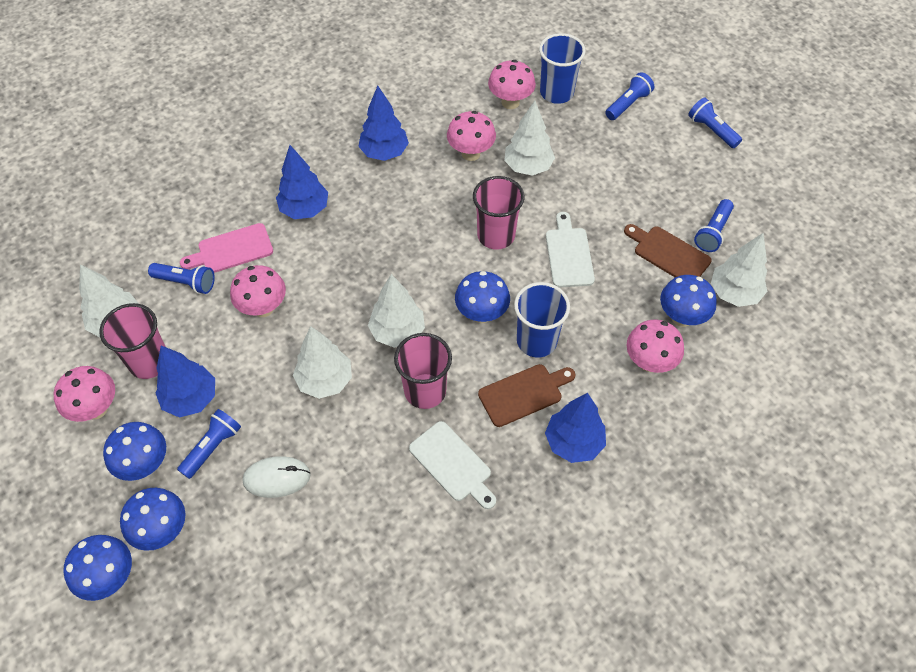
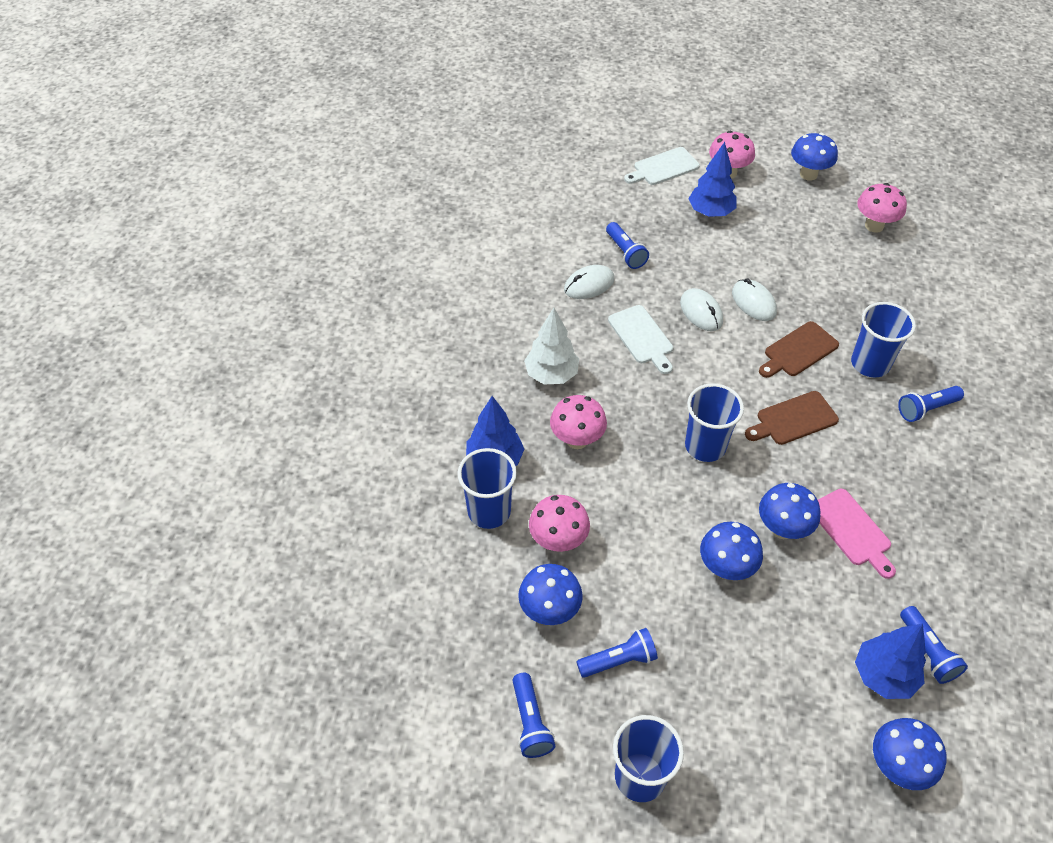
blue cup: 2 -> 4
blue tree: 4 -> 3
pink cup: 3 -> 0
pink mushroom: 5 -> 4
white mouse: 1 -> 3
white tree: 5 -> 1

